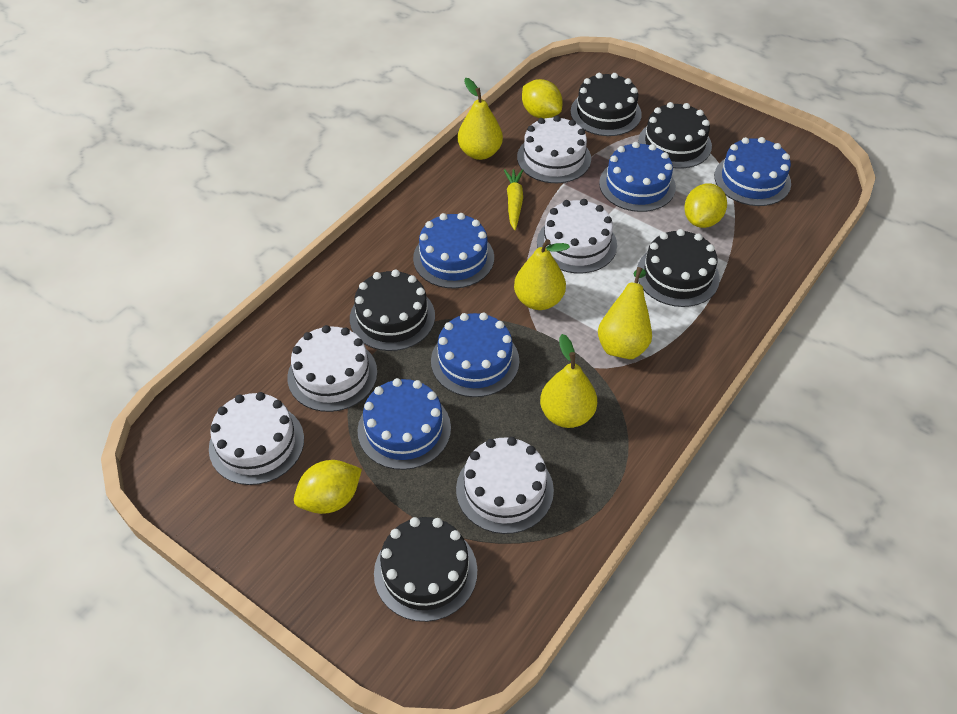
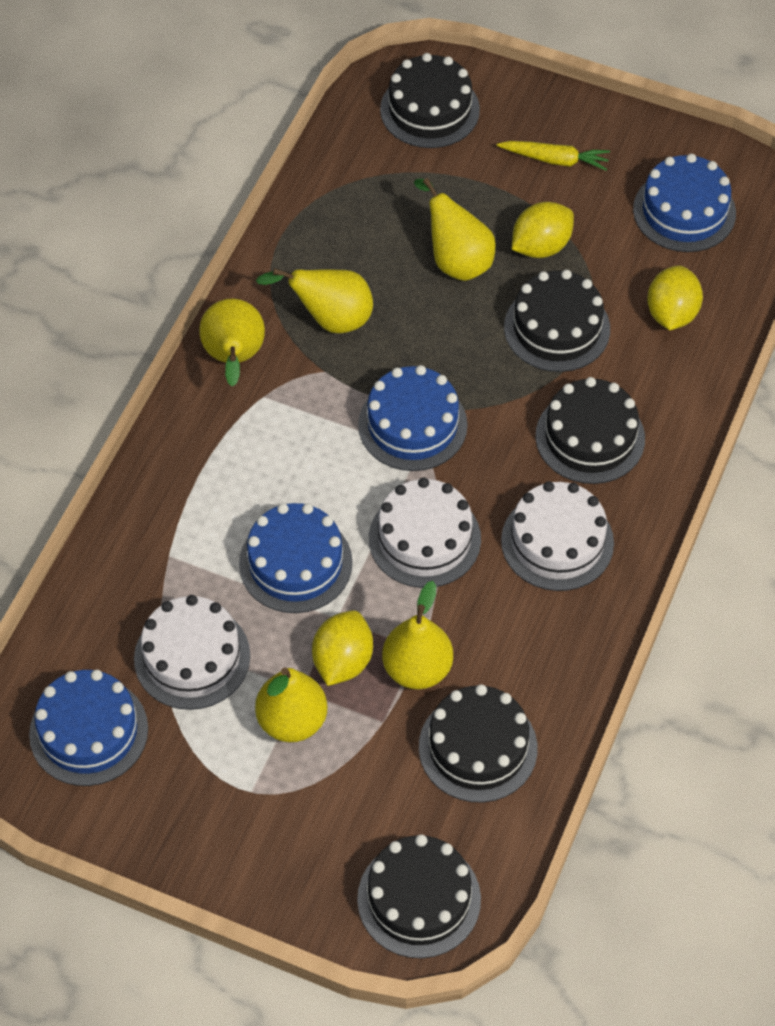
blue cake: 5 -> 4
white cake: 5 -> 3
yellow pear: 4 -> 5

